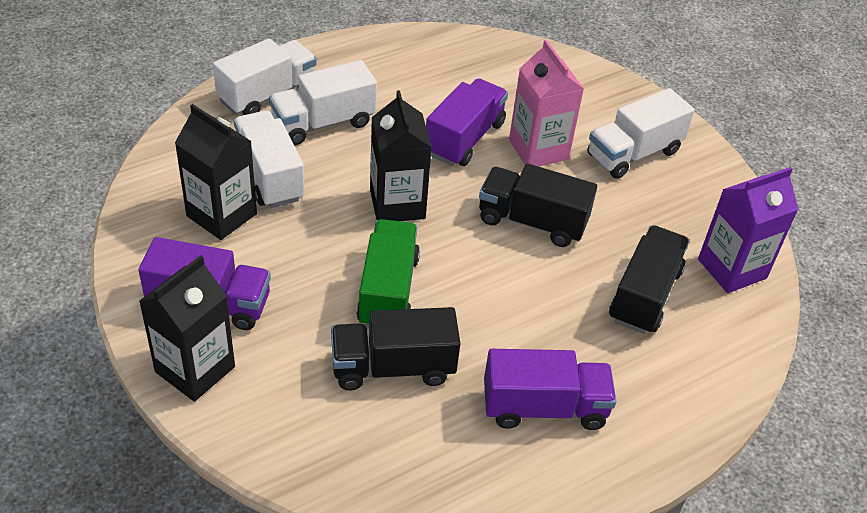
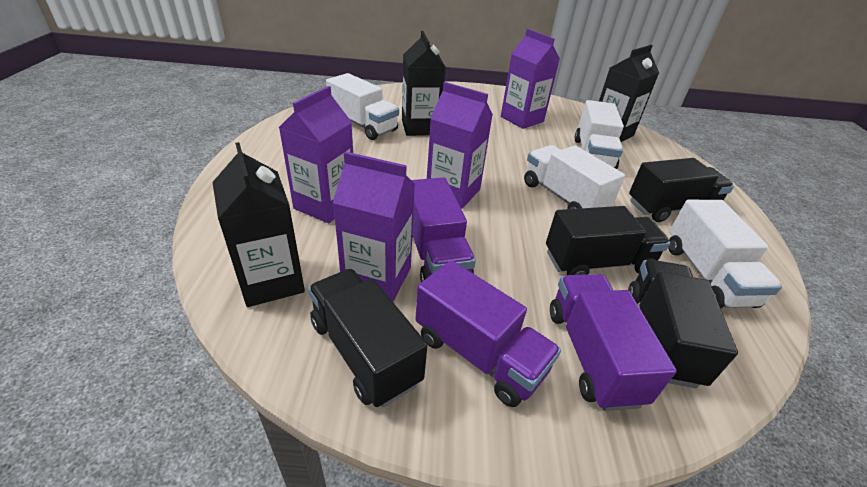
black truck: 3 -> 4
green truck: 1 -> 0
pink carton: 1 -> 0
purple carton: 1 -> 4

